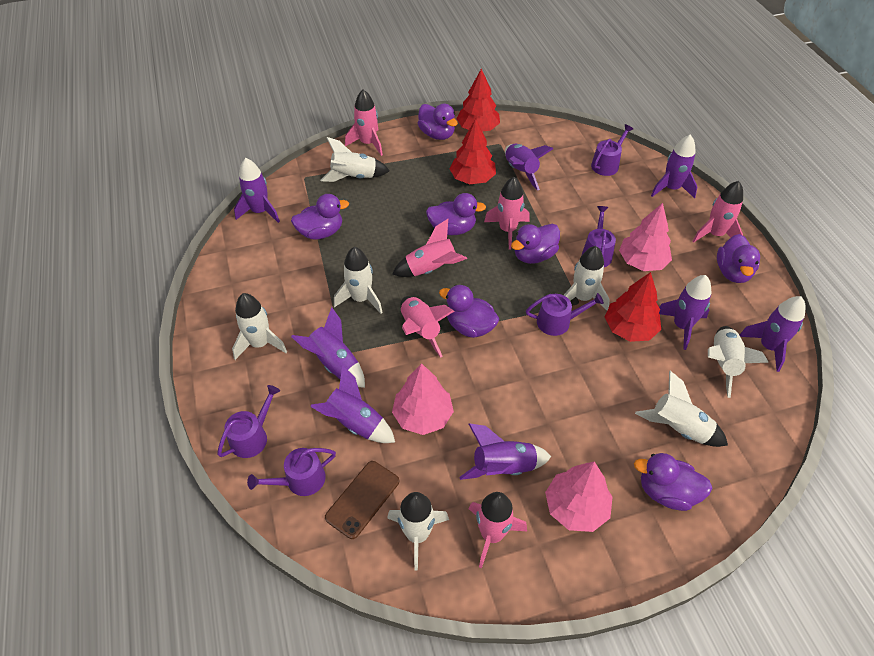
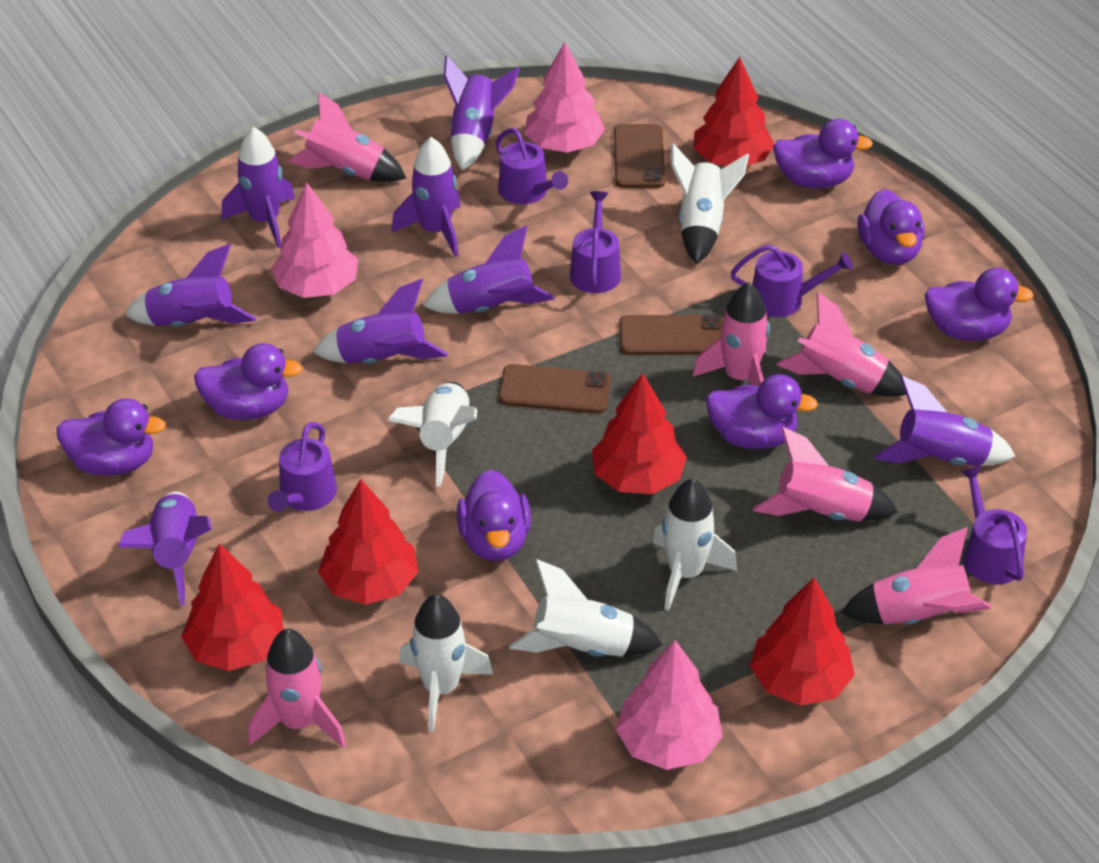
brown phone: 1 -> 3
red tree: 3 -> 5
white rocket: 7 -> 5

